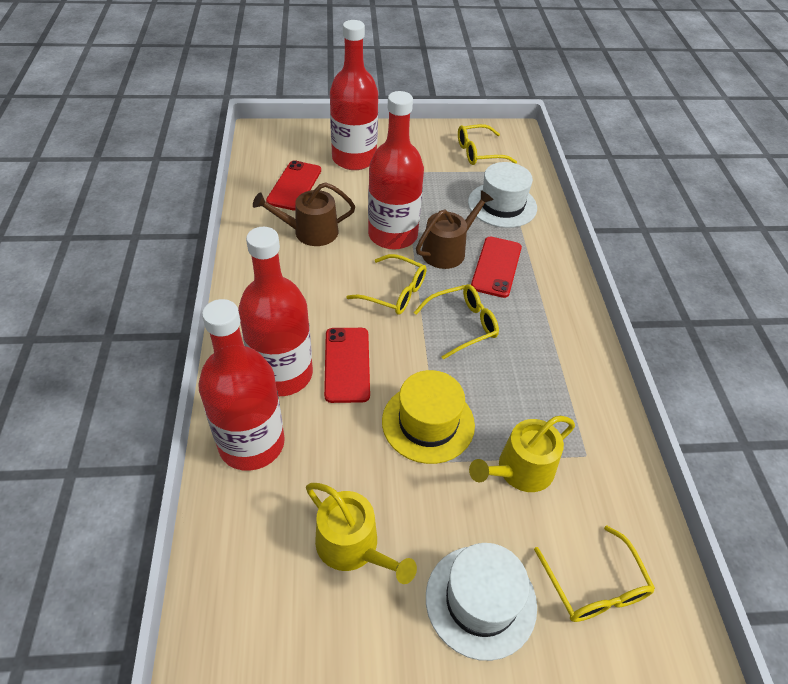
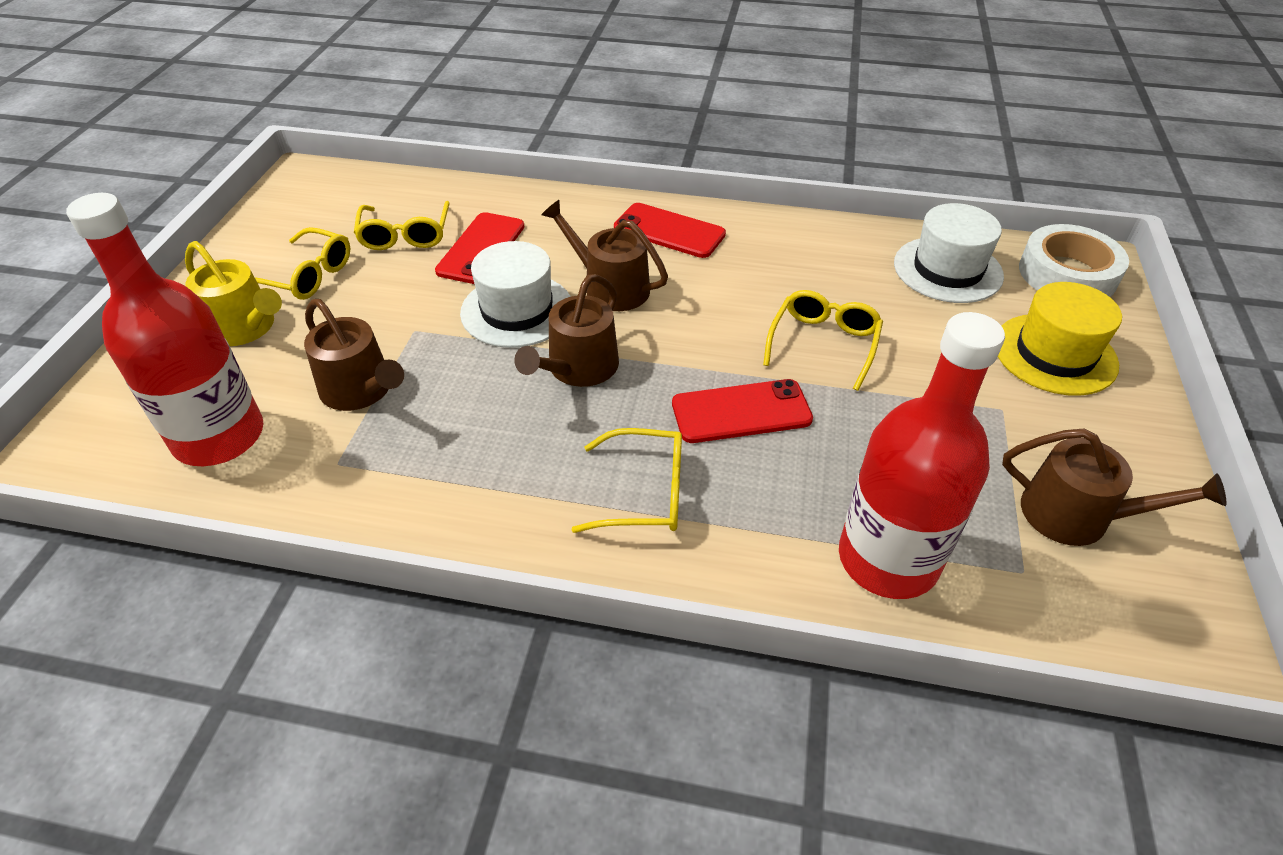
brown watering can: 2 -> 4
red bottle: 4 -> 2
white tape: 0 -> 1
yellow watering can: 2 -> 1

